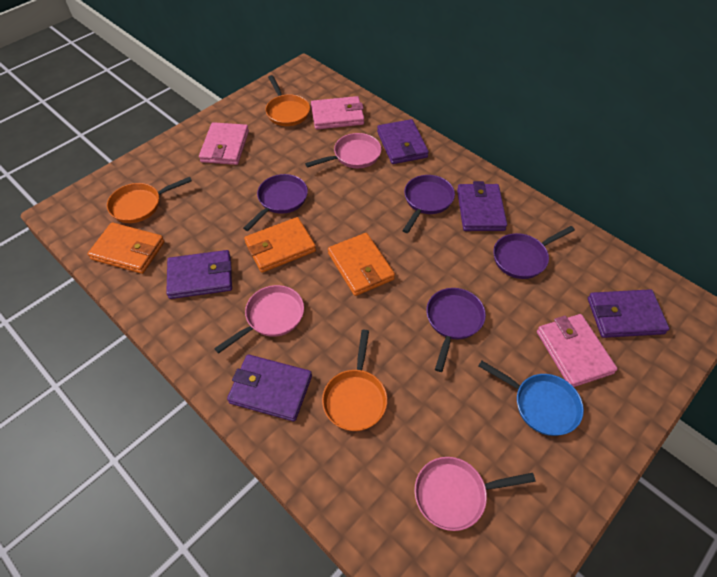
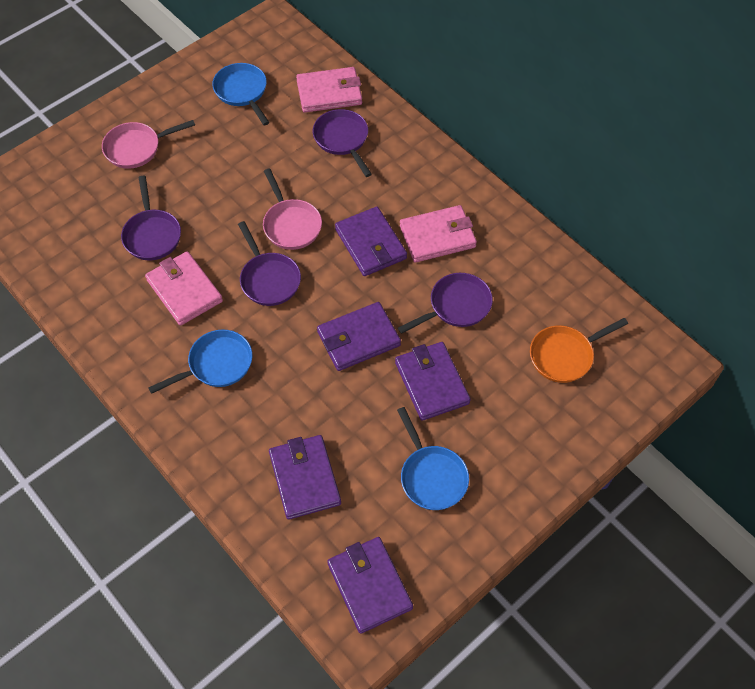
blue pan: 1 -> 3
orange pan: 3 -> 1
orange wallet: 3 -> 0
pink pan: 3 -> 2

